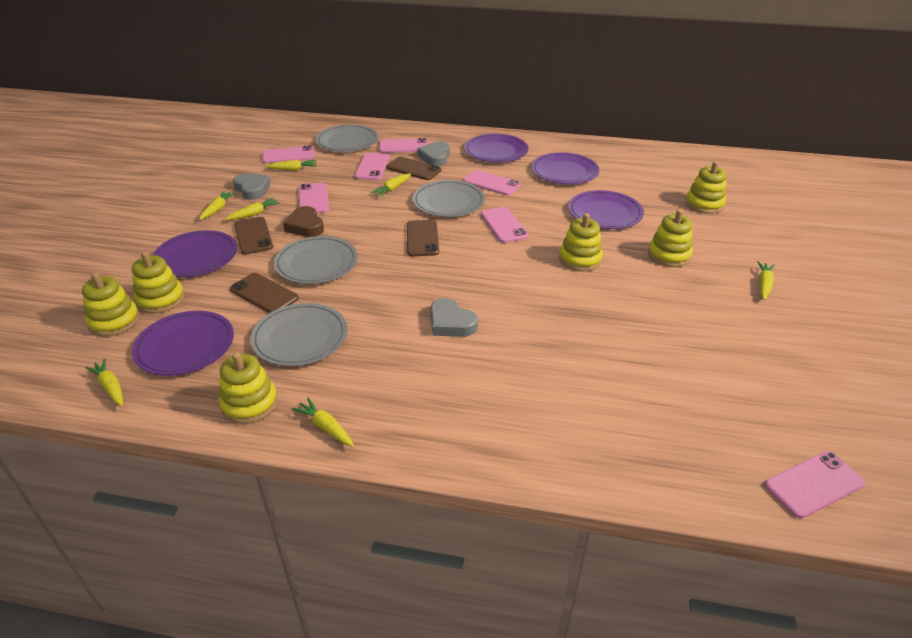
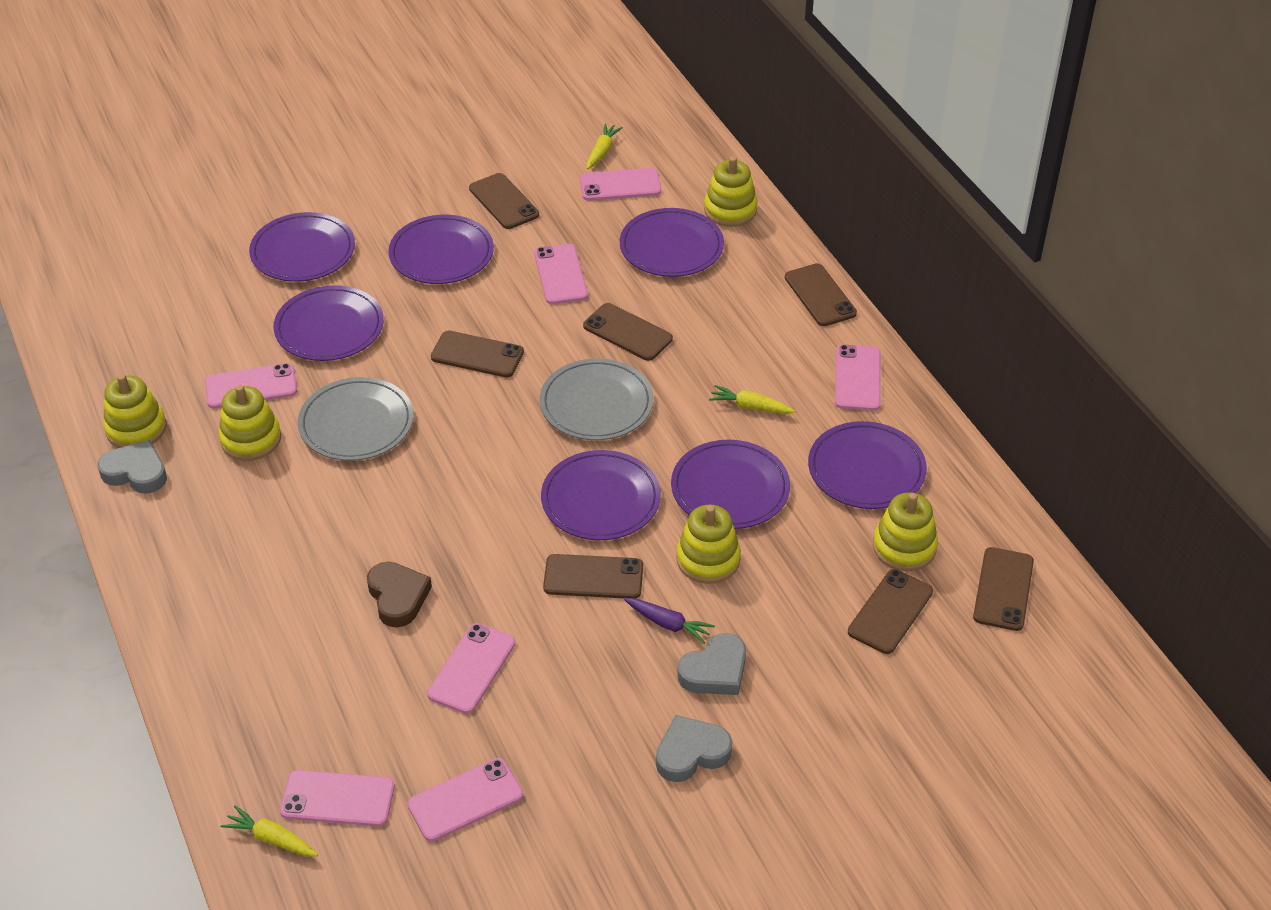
brown phone: 4 -> 7
grey plate: 4 -> 2
purple carrot: 0 -> 1
purple plate: 5 -> 7
yellow carrot: 7 -> 3
yellow stacking toy: 6 -> 5

